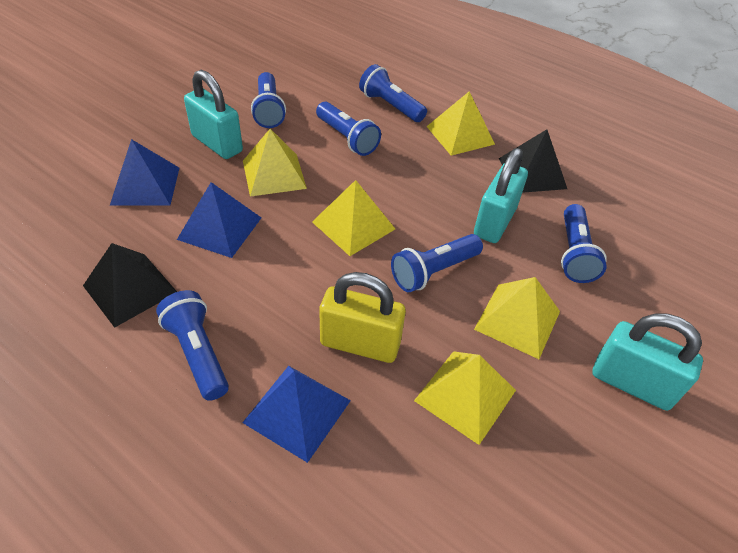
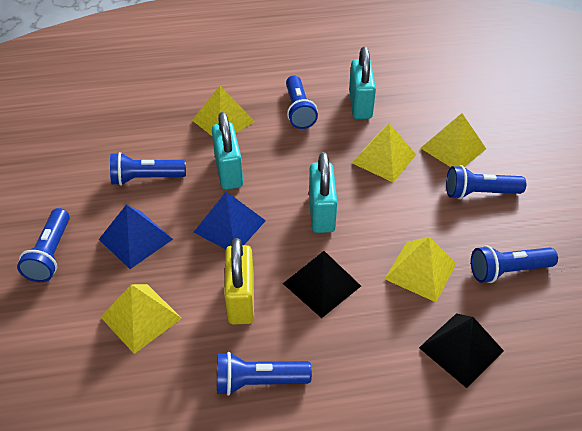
blue pyramid: 3 -> 2

